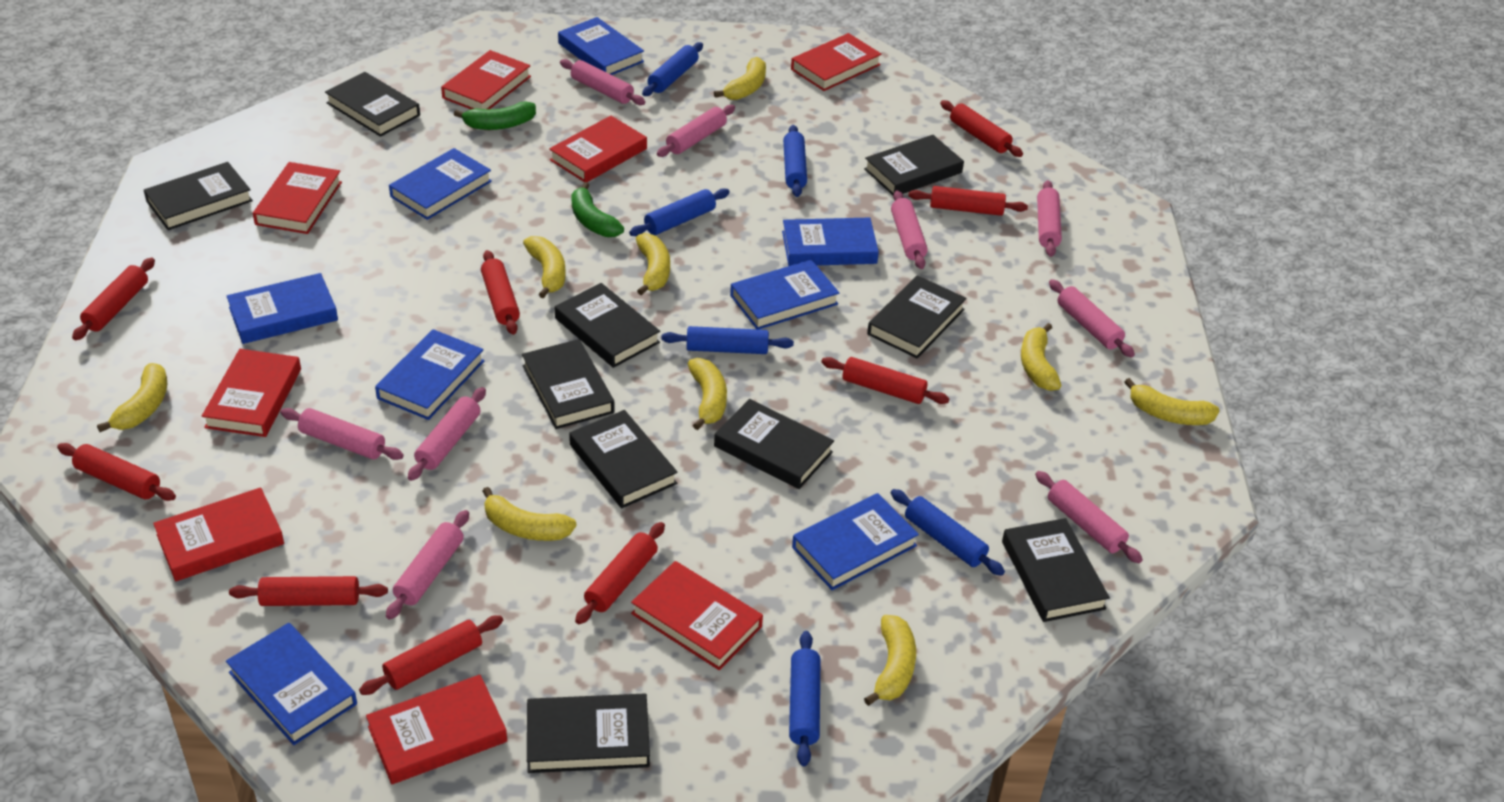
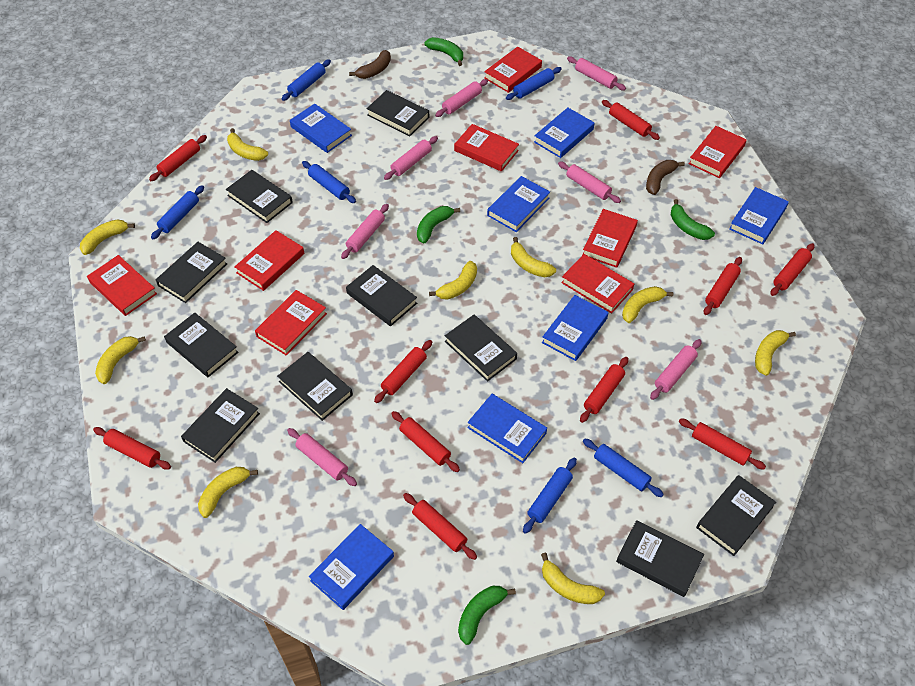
blue book: 8 -> 7
brown banana: 0 -> 2
green banana: 2 -> 4
pink rolling pin: 9 -> 7
red rolling pin: 9 -> 10

